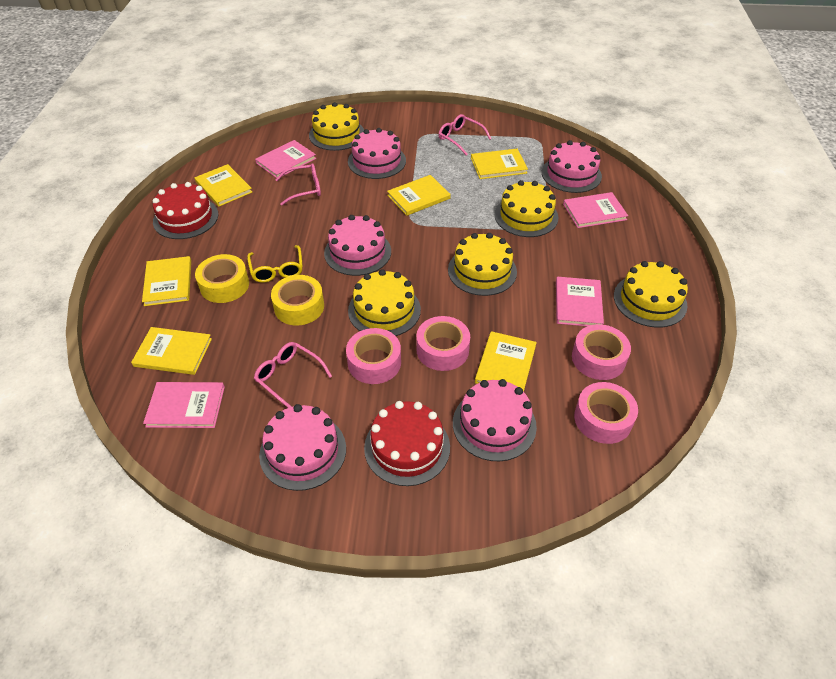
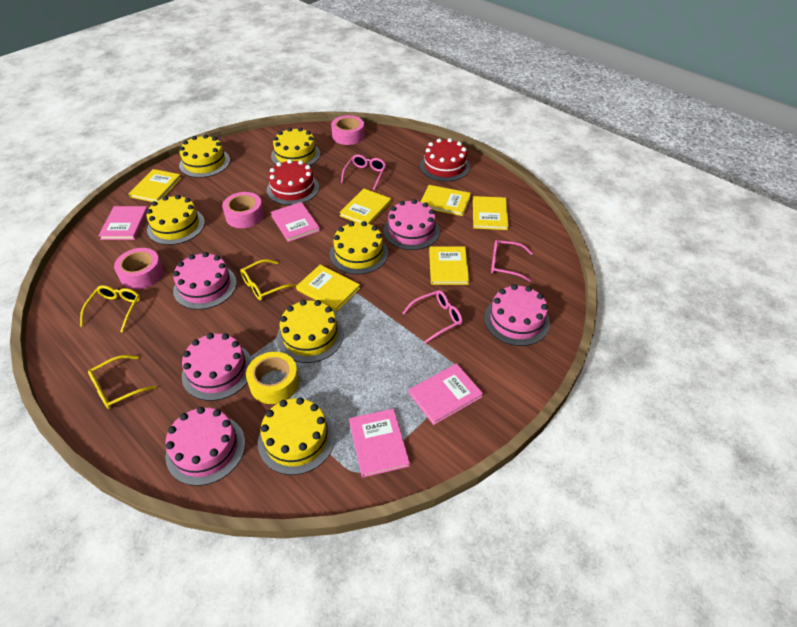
pink tape: 4 -> 3
yellow cake: 5 -> 6
yellow glasses: 1 -> 3
yellow tape: 2 -> 1

